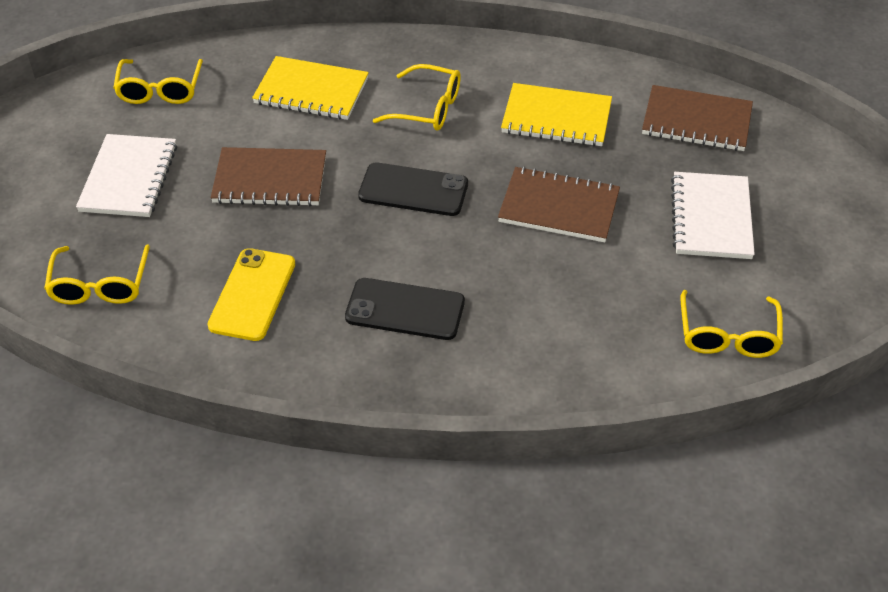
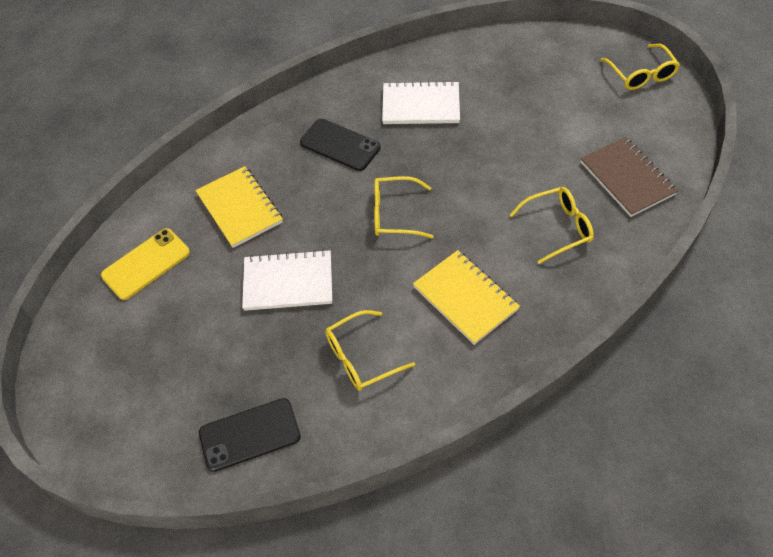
brown notebook: 3 -> 1

